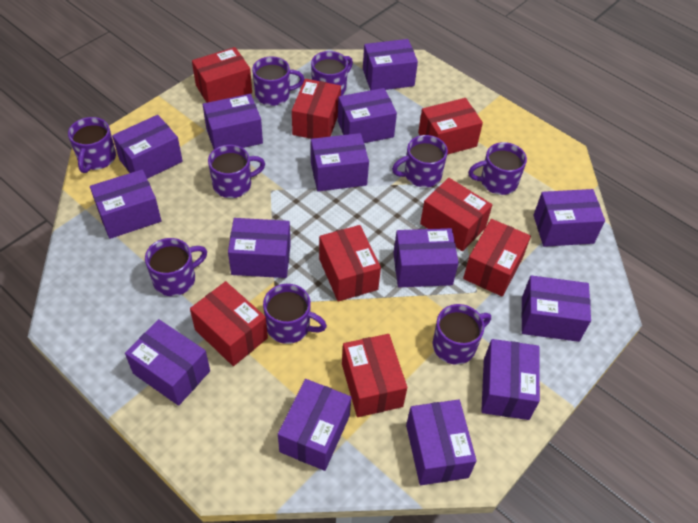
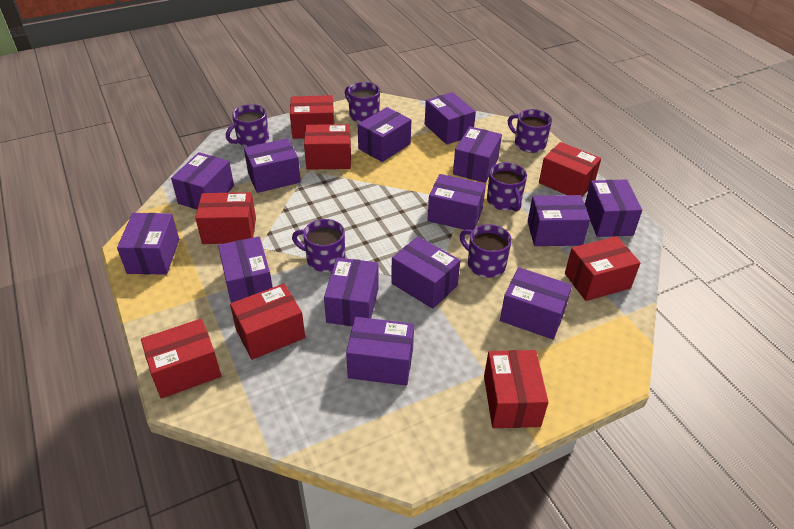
purple mug: 9 -> 6

